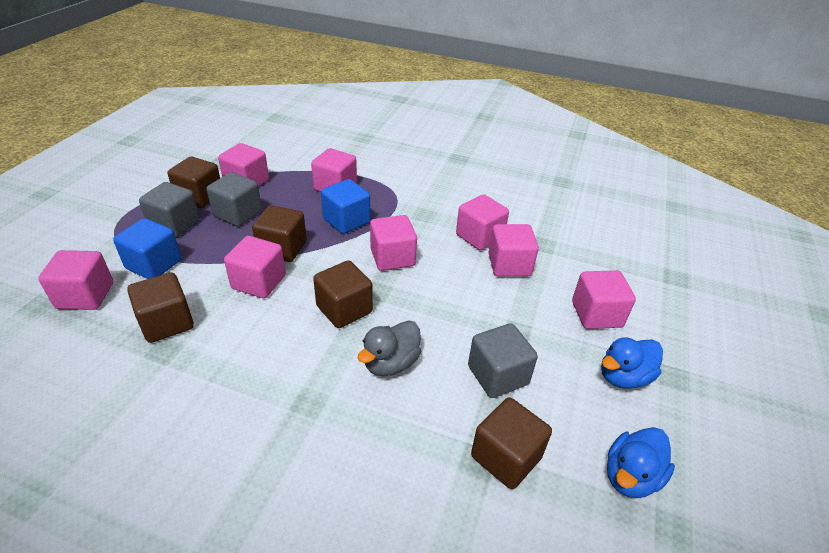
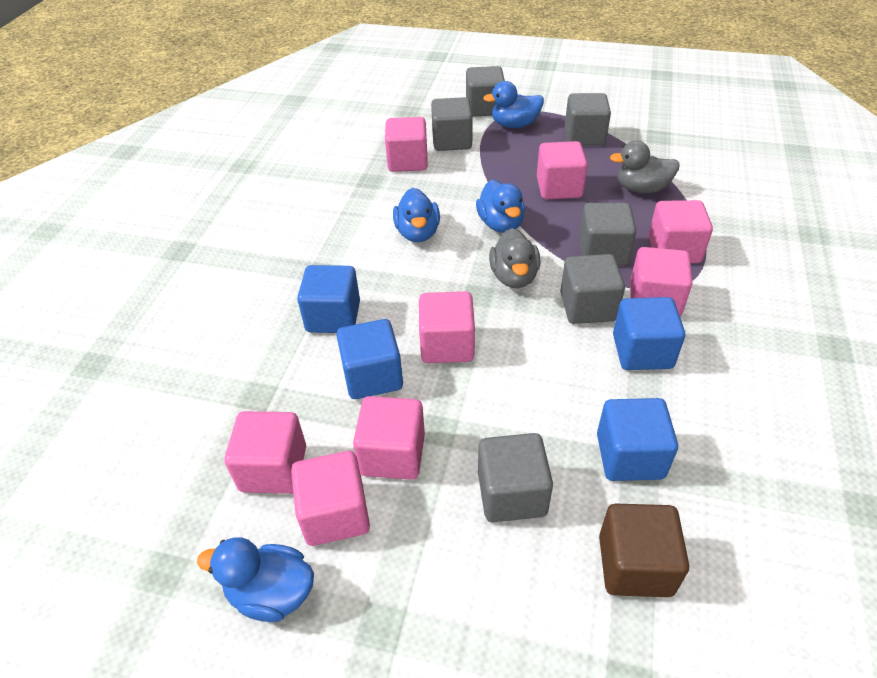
blue cube: 2 -> 4
blue duck: 2 -> 4
brown cube: 5 -> 1
grey cube: 3 -> 6
grey duck: 1 -> 2

